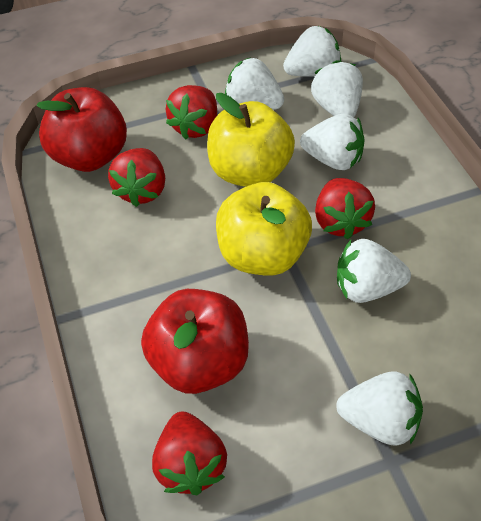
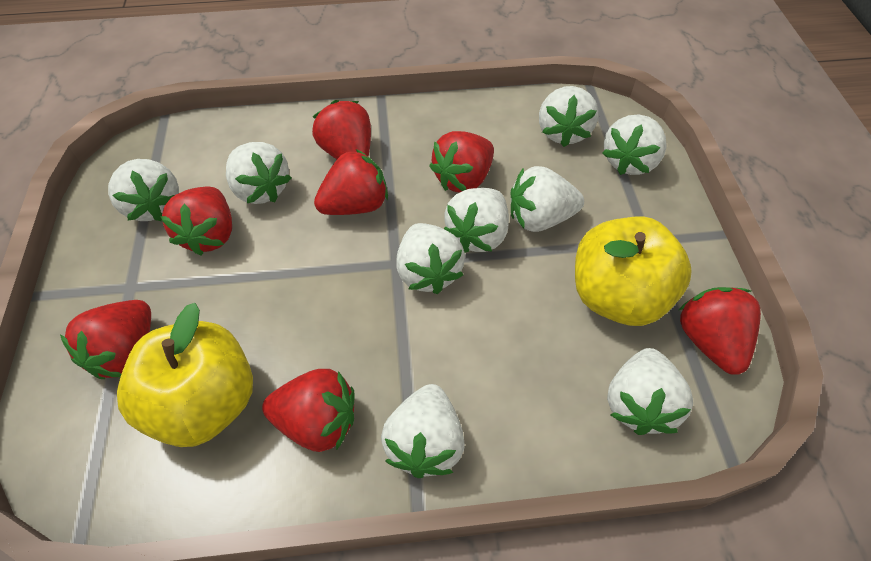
red apple: 2 -> 0
red strawberry: 4 -> 7
white strawberry: 6 -> 9

